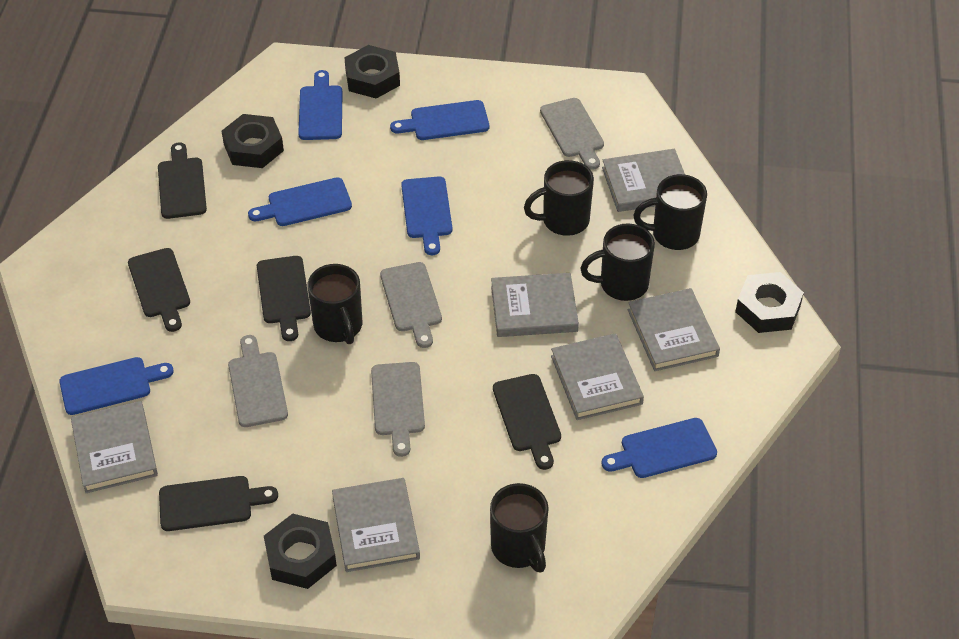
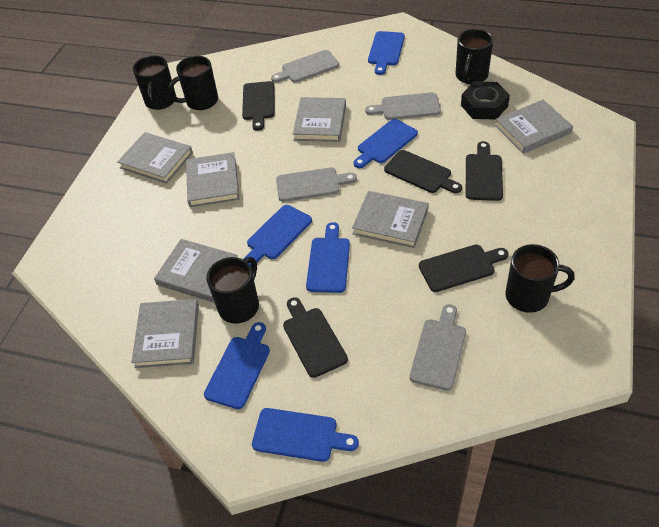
black nut: 4 -> 1
grey book: 6 -> 7

